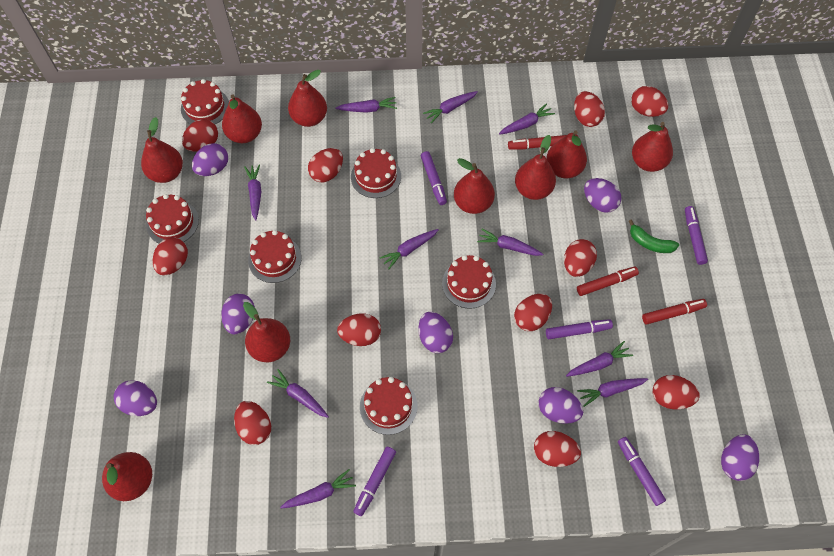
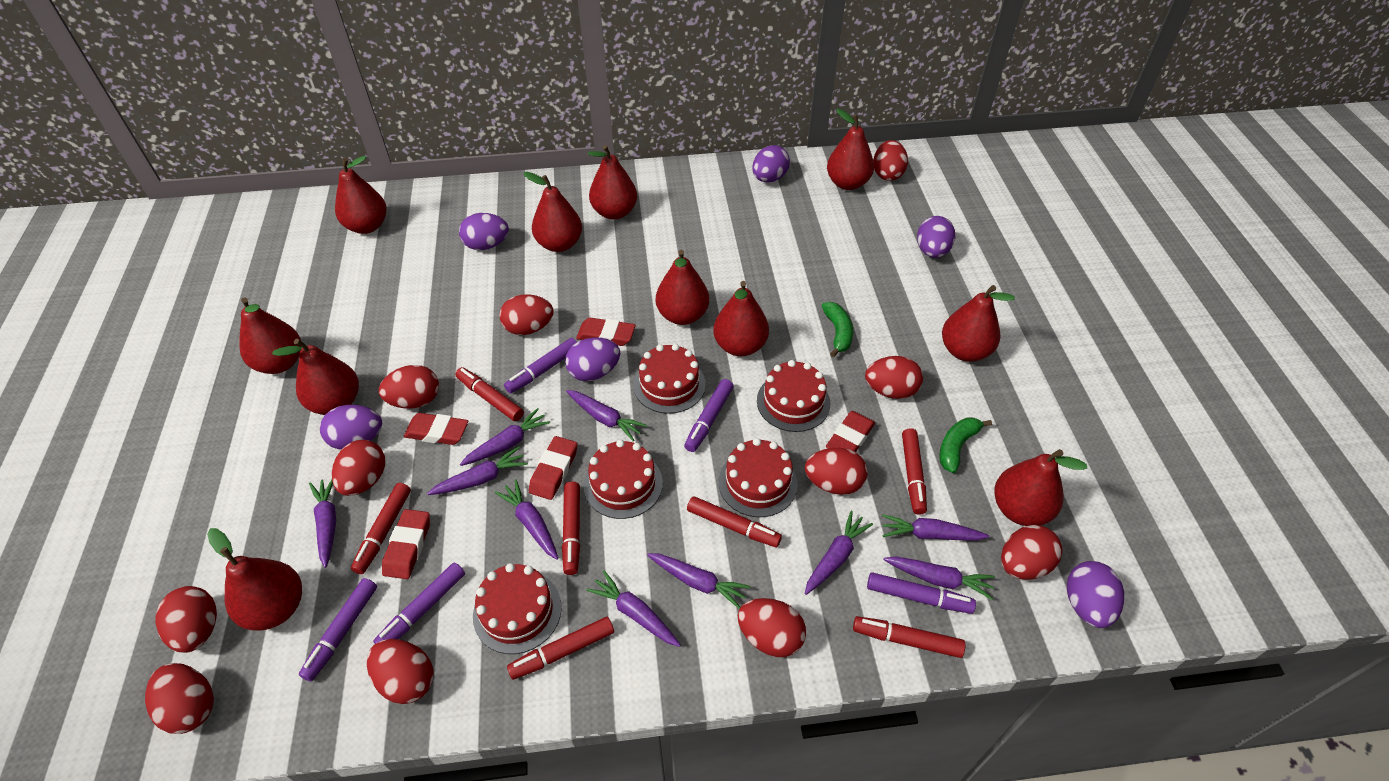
green banana: 1 -> 2
purple egg: 7 -> 6
red cake: 6 -> 5
red eraser: 0 -> 5
red marker: 3 -> 7
red pear: 9 -> 11

